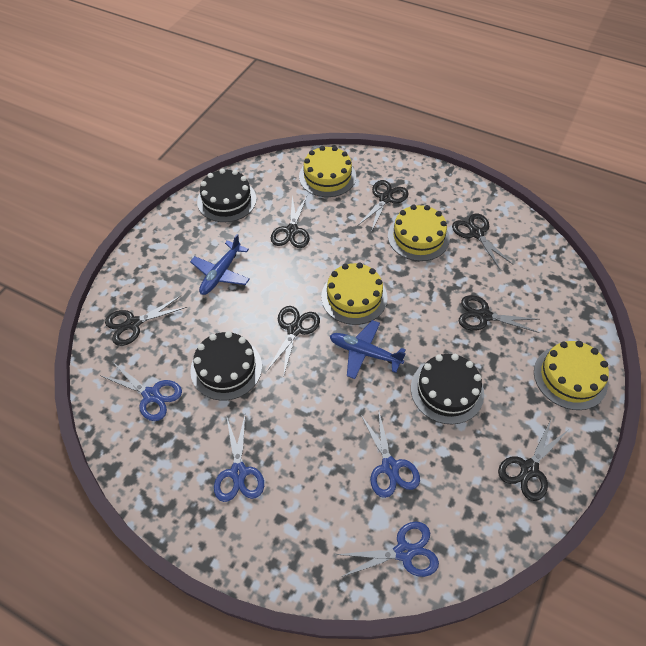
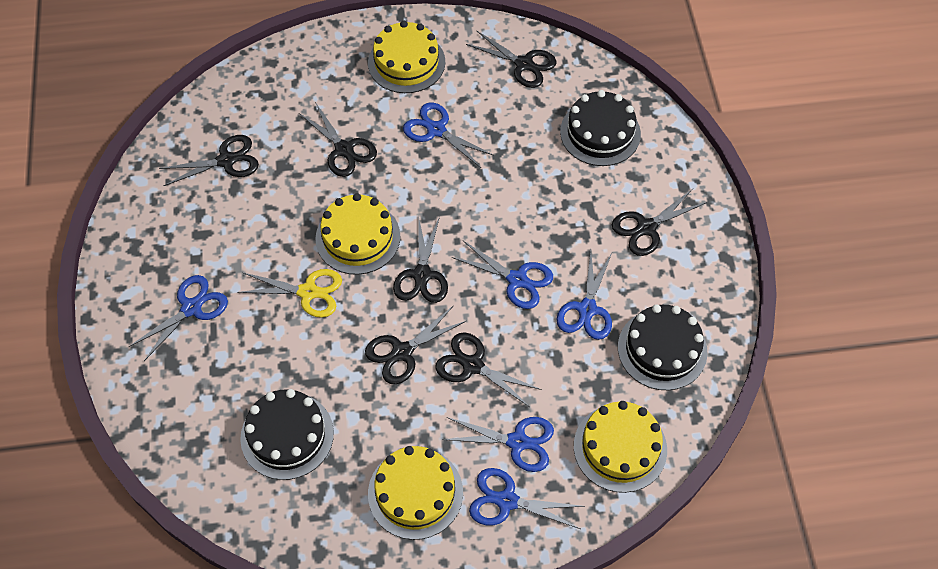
blue plane: 2 -> 0
blue scissors: 4 -> 6
yellow scissors: 0 -> 1

